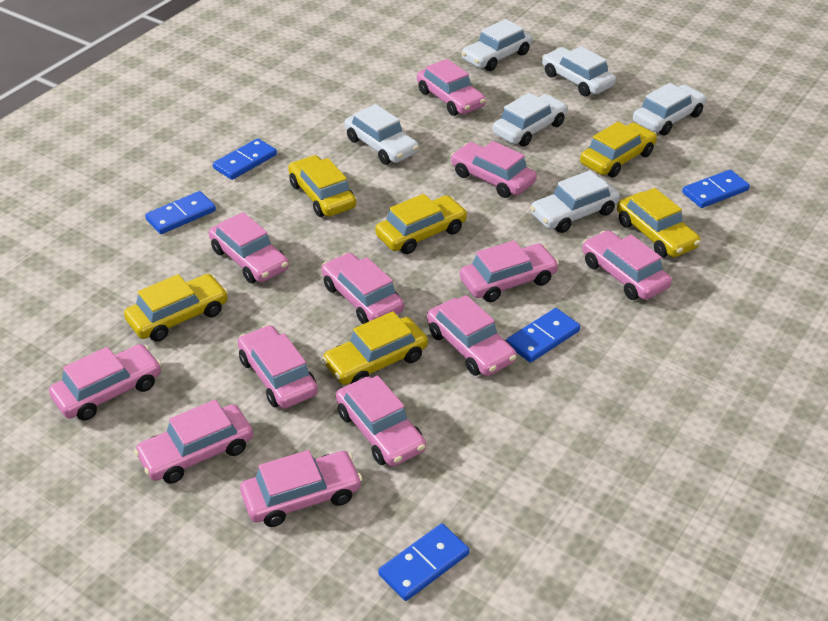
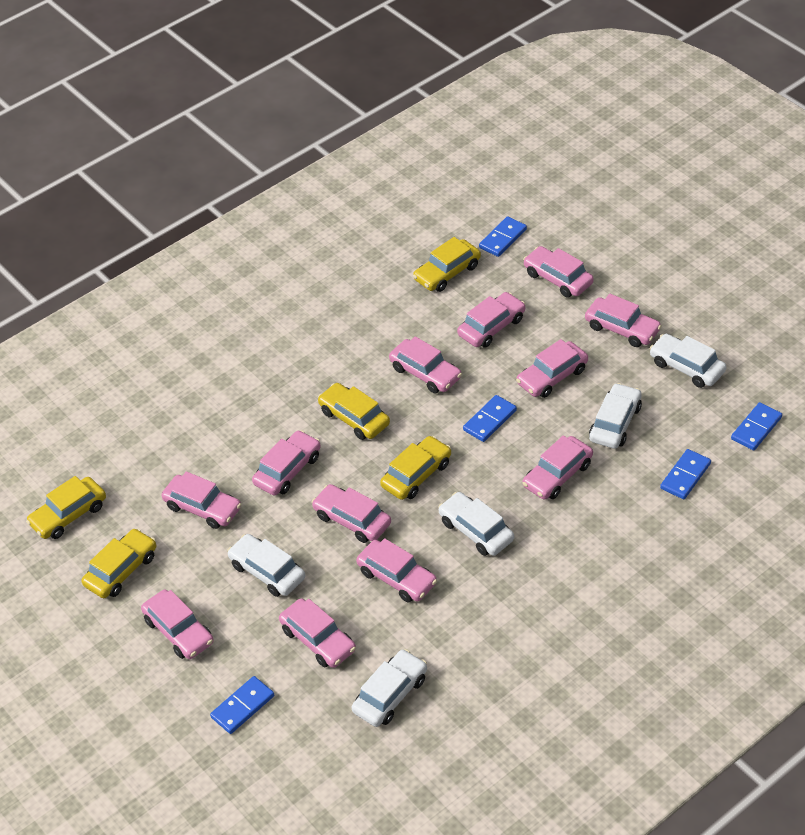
white car: 6 -> 5
yellow car: 6 -> 5

